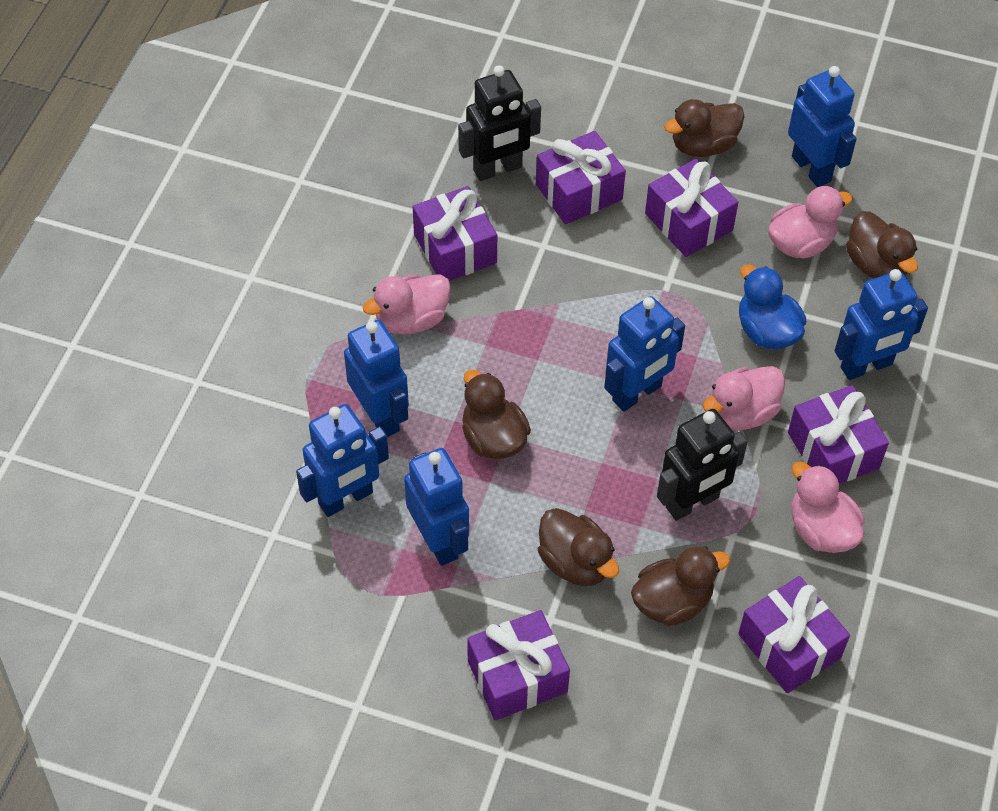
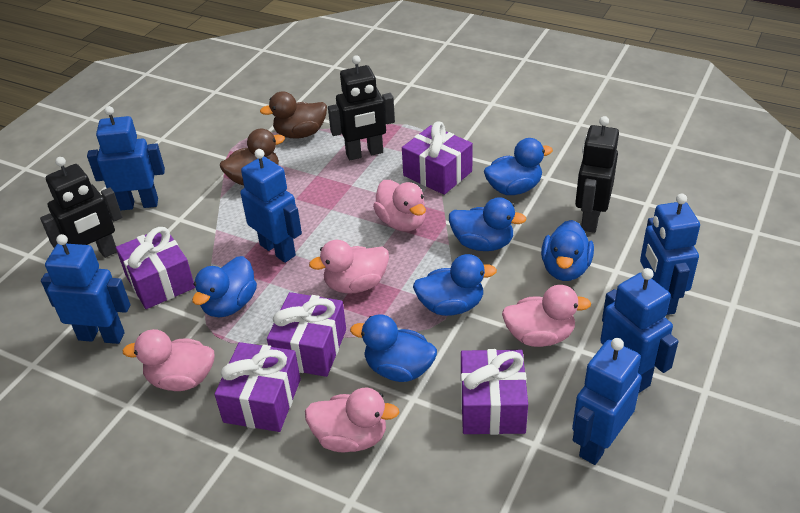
black robot: 2 -> 3
blue duck: 1 -> 6
brown duck: 5 -> 2
pink duck: 4 -> 5
purple gift: 6 -> 5

